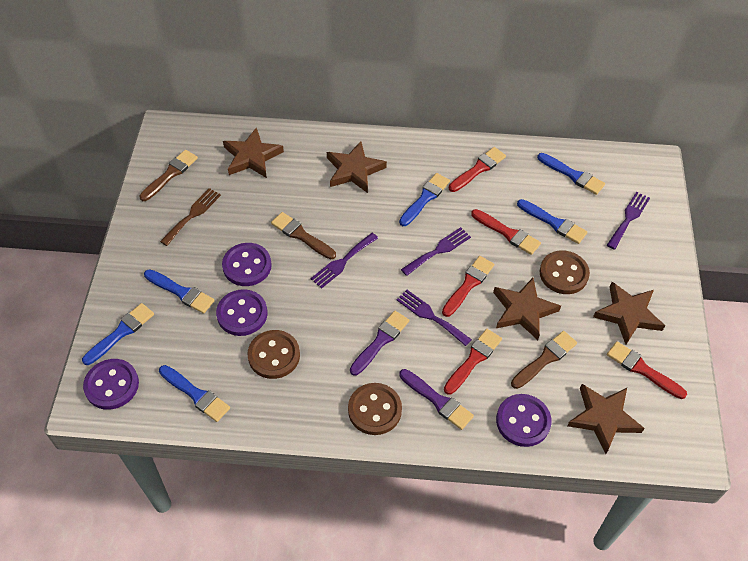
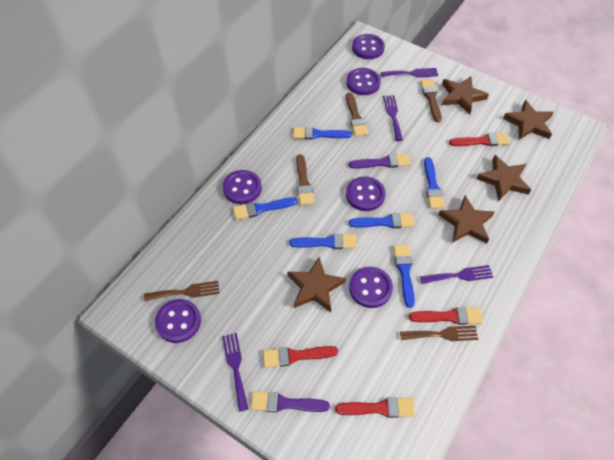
brown button: 3 -> 0
brown fork: 1 -> 2
purple button: 4 -> 6
red brush: 5 -> 4

